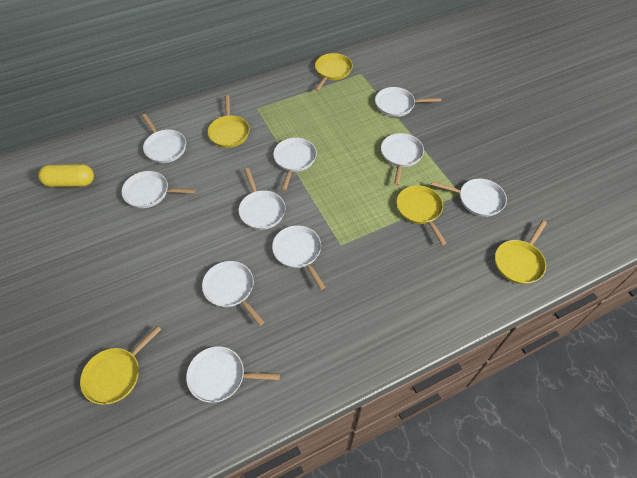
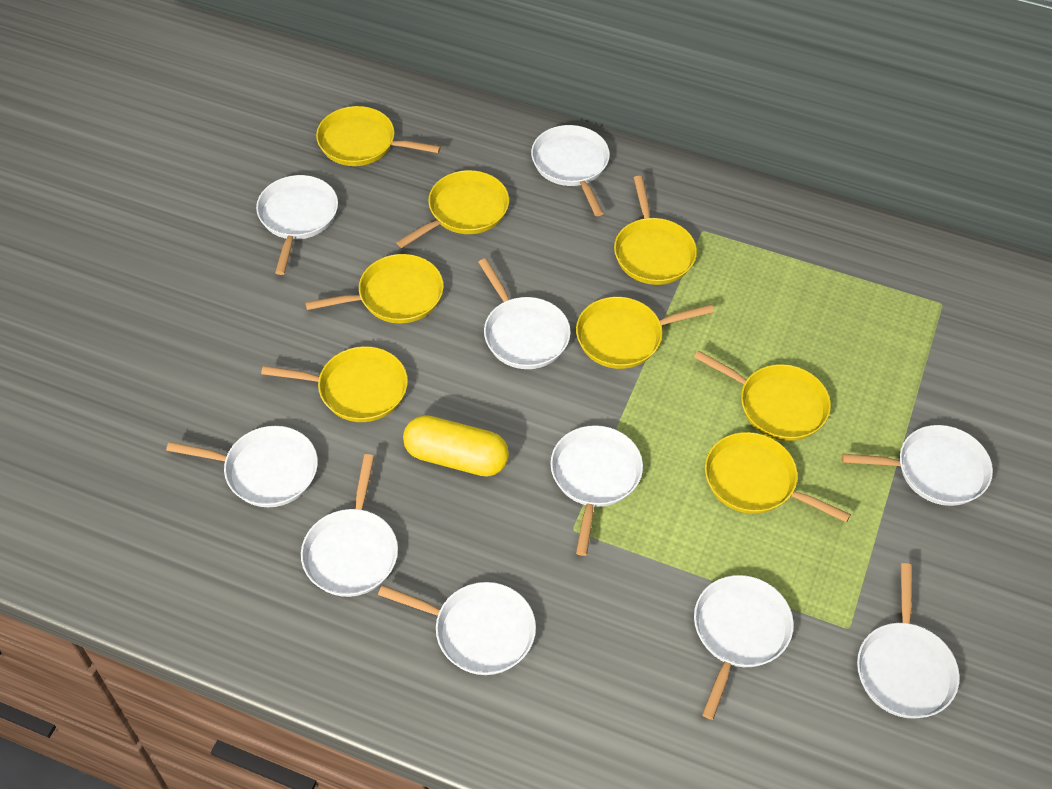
yellow pan: 5 -> 8

